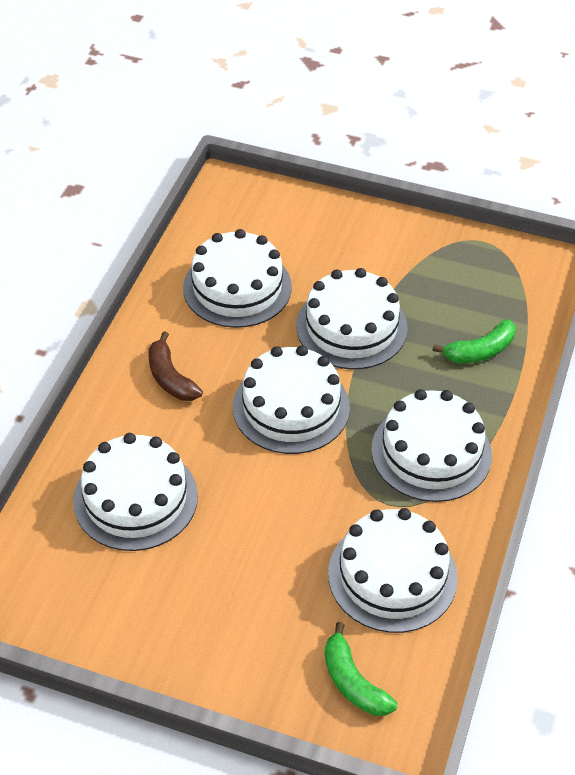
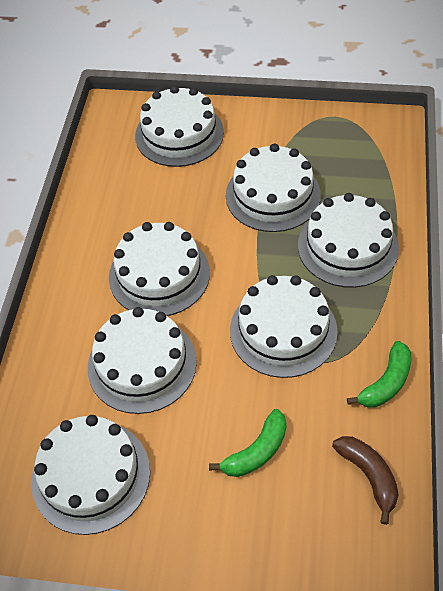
white cake: 6 -> 7

